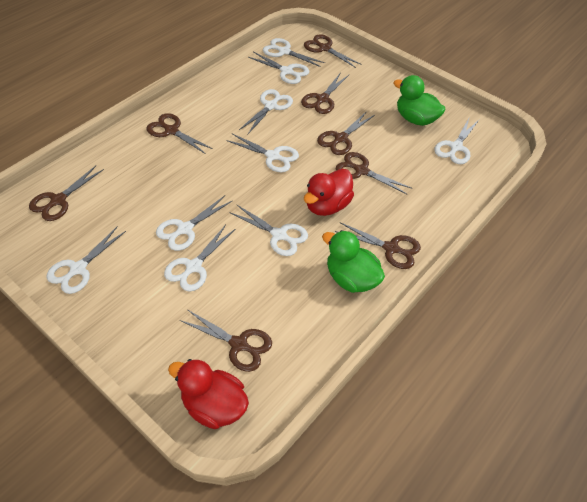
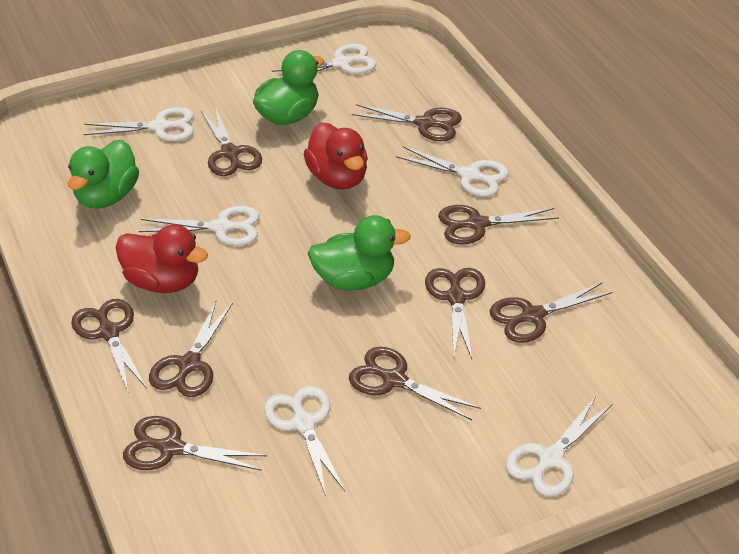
brown scissors: 8 -> 9
green duck: 2 -> 3
white scissors: 9 -> 6

